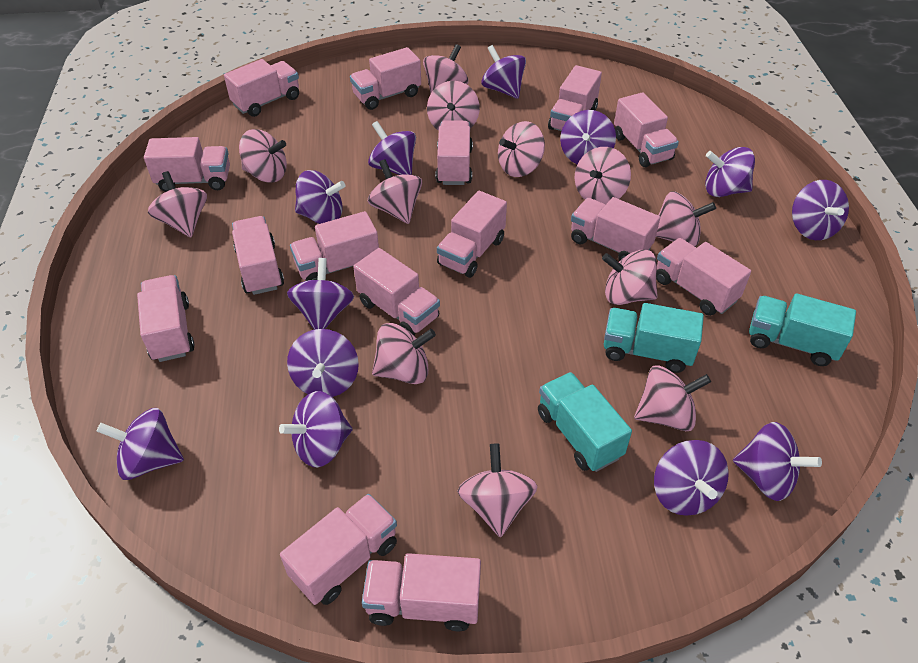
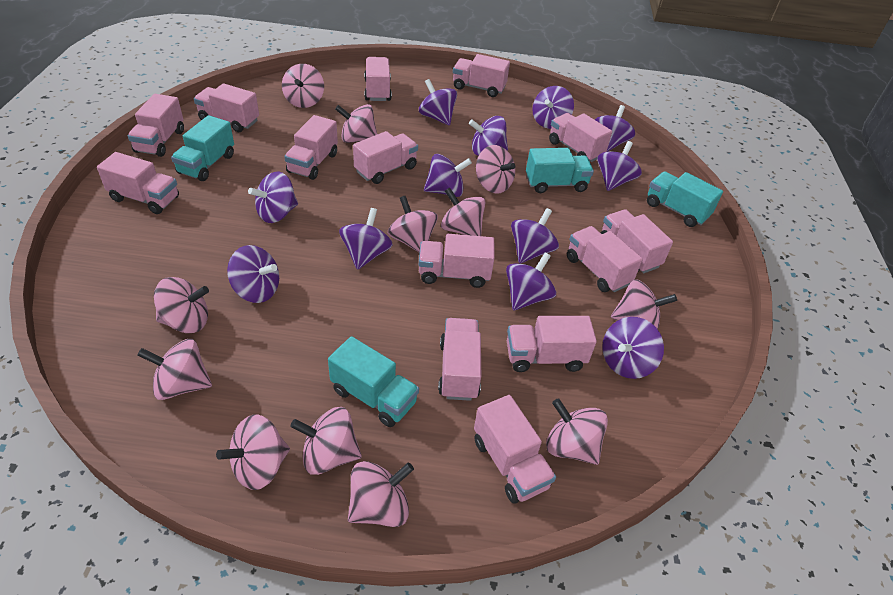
pink truck: 15 -> 14
turquoise truck: 3 -> 4

